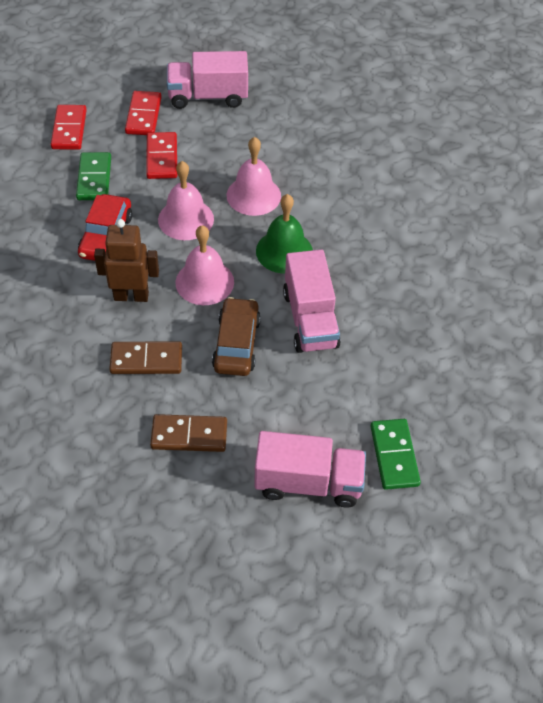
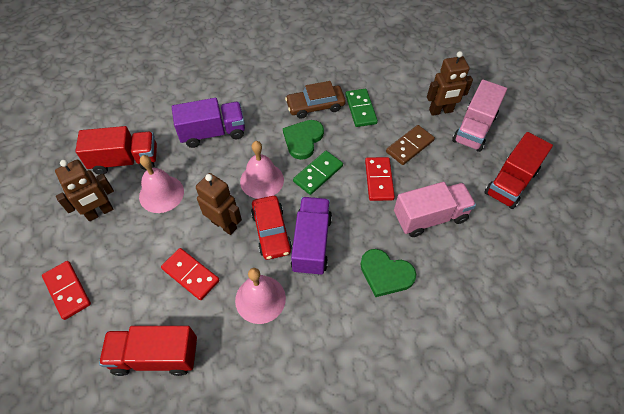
brown domino: 2 -> 1
brown robot: 1 -> 3
green bell: 1 -> 0
green heart: 0 -> 2
pink truck: 3 -> 2
purple truck: 0 -> 2
red truck: 0 -> 3

